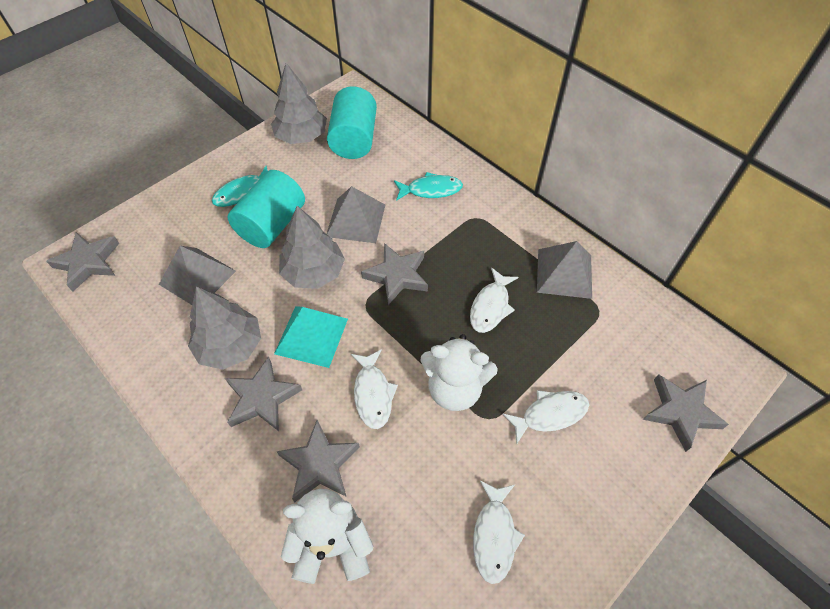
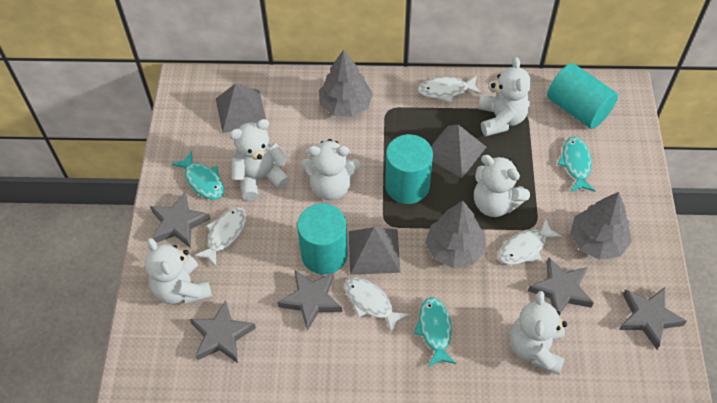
turquoise cylinder: 2 -> 3
turquoise fish: 2 -> 3
turquoise pyramid: 1 -> 0
white teddy bear: 2 -> 6

